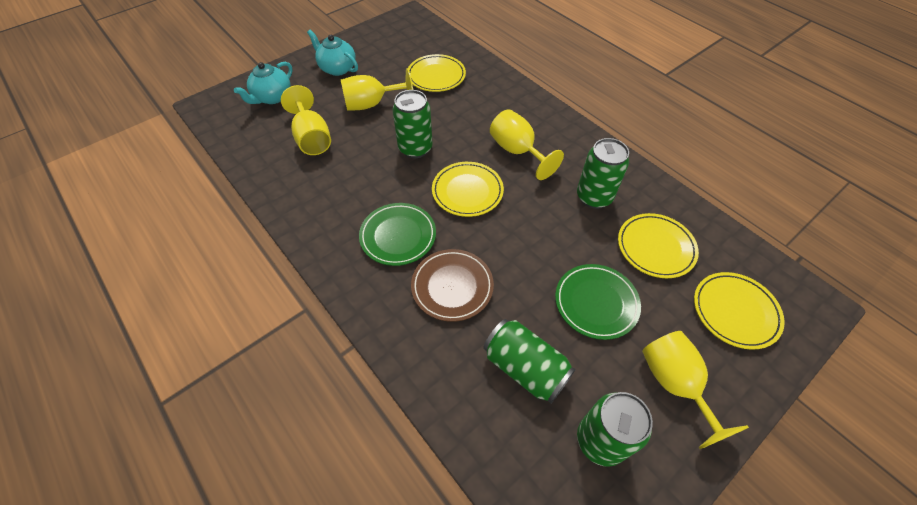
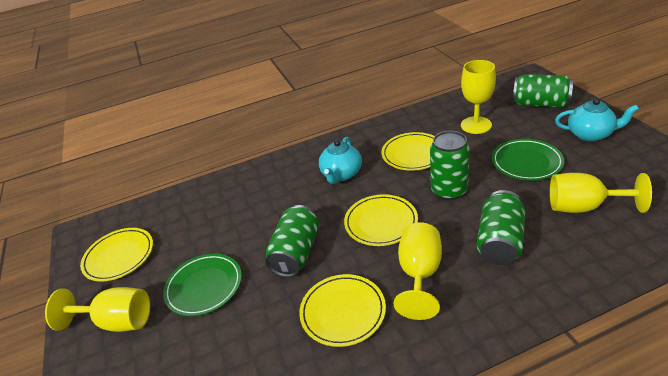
brown plate: 1 -> 0

